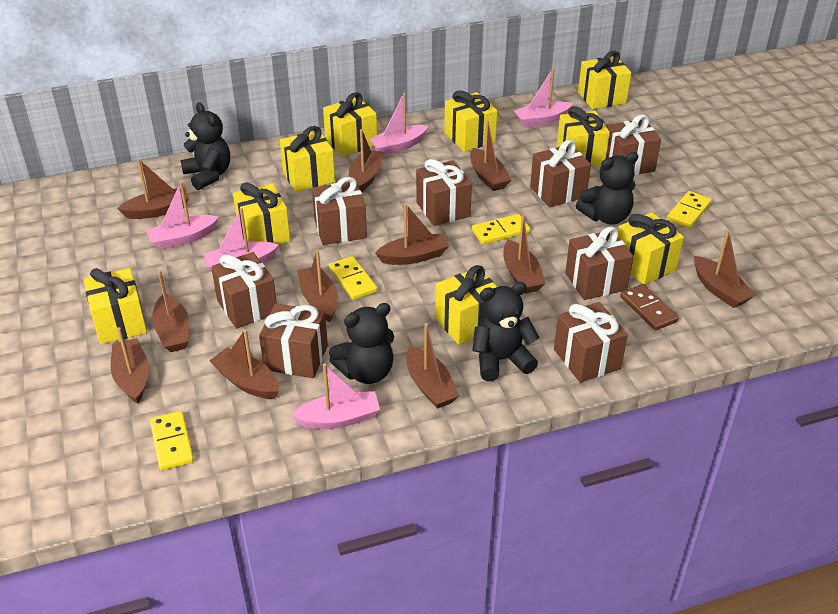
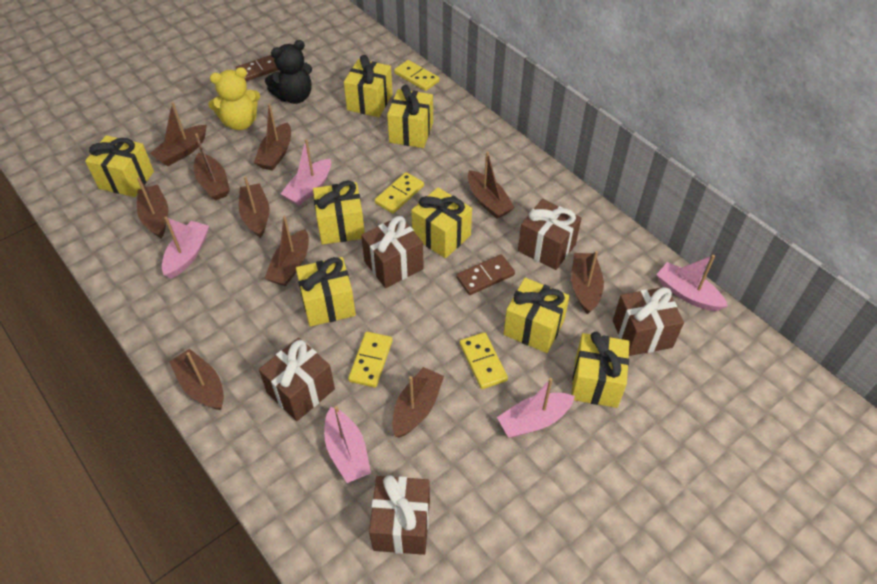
black teddy bear: 4 -> 1
brown boat: 11 -> 10
brown domino: 1 -> 2
brown gift: 8 -> 5
yellow gift: 9 -> 8
yellow teddy bear: 0 -> 1

